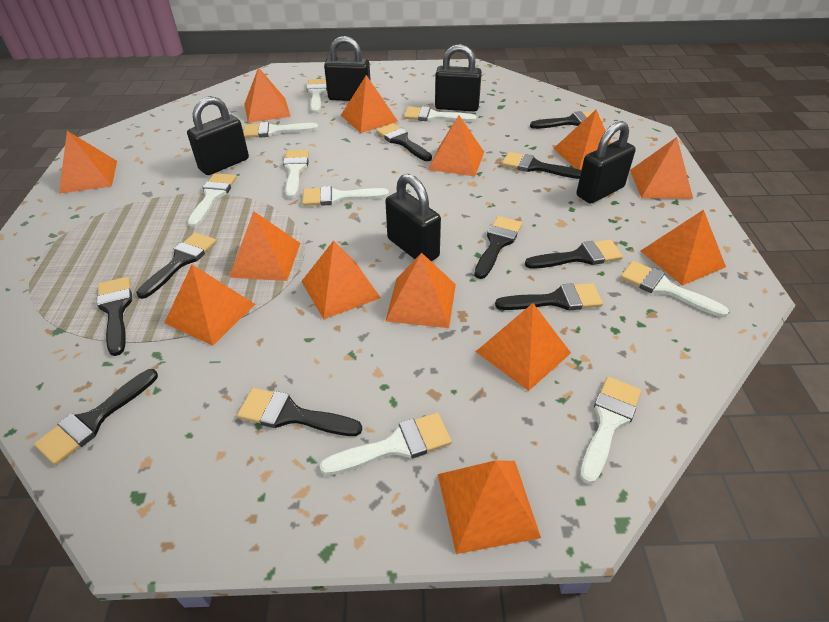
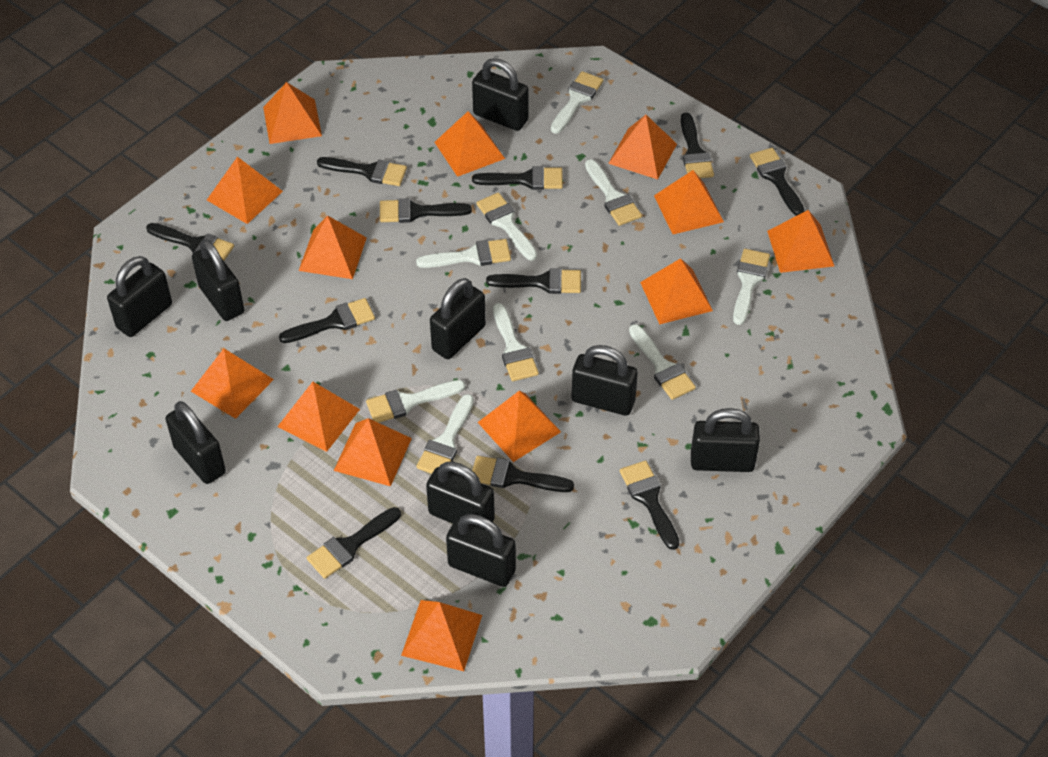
black brush: 10 -> 11
black padlock: 5 -> 9

